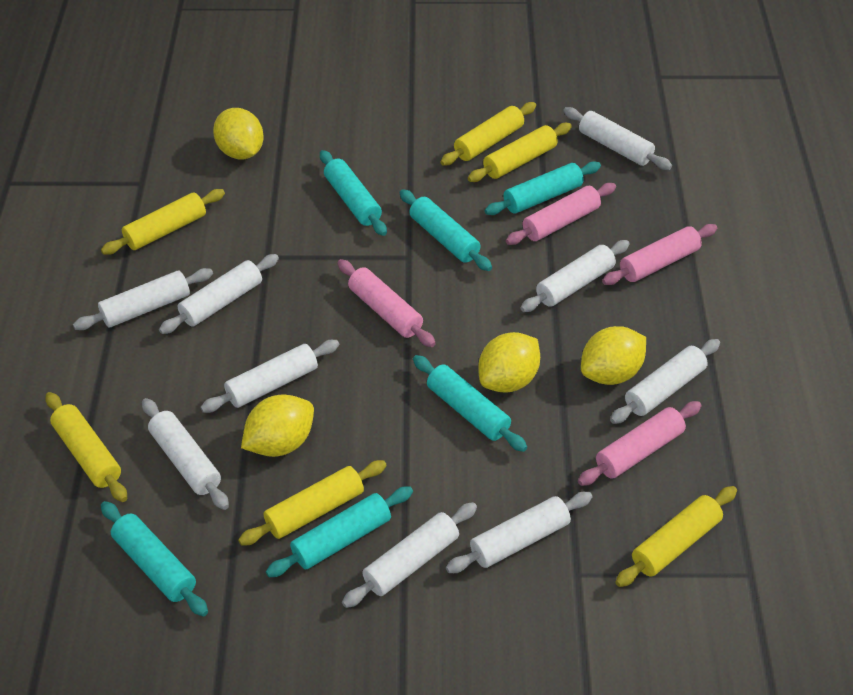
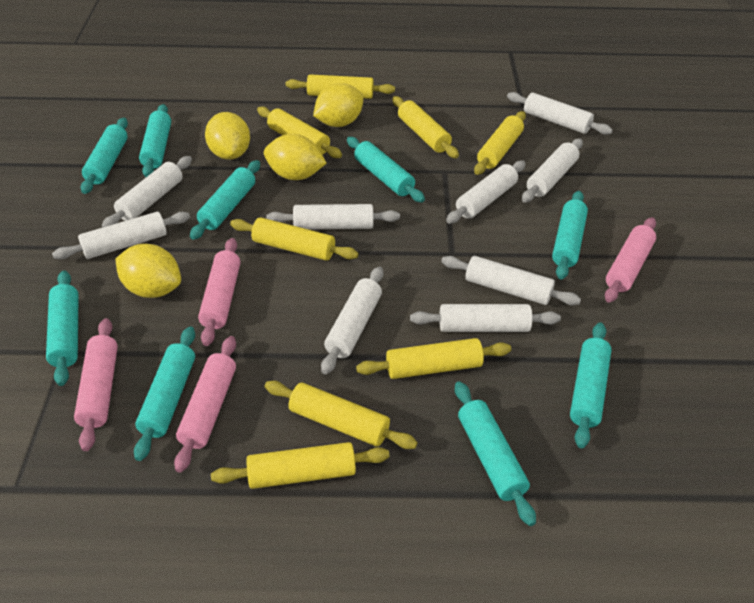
turquoise rolling pin: 6 -> 9
yellow rolling pin: 6 -> 8

